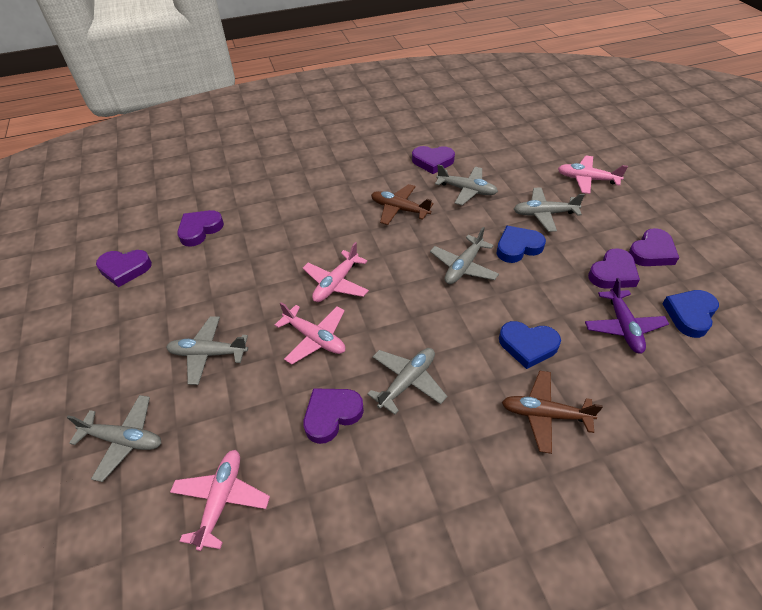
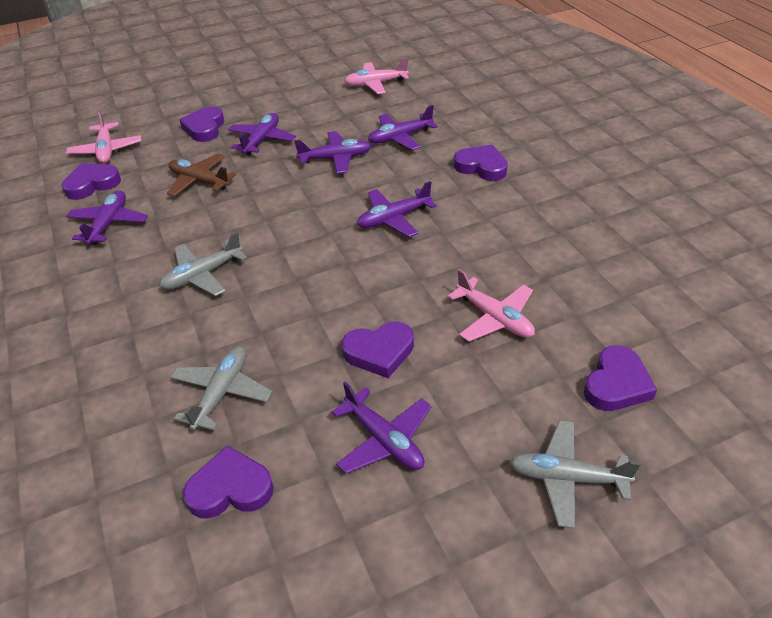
blue heart: 3 -> 0
brown plane: 2 -> 1
grey plane: 6 -> 3
pink plane: 4 -> 3
purple plane: 1 -> 6

